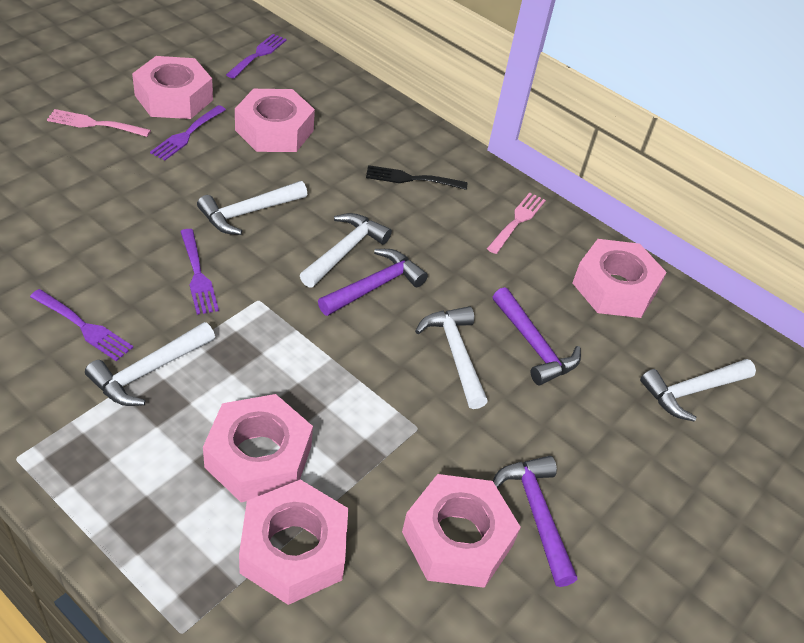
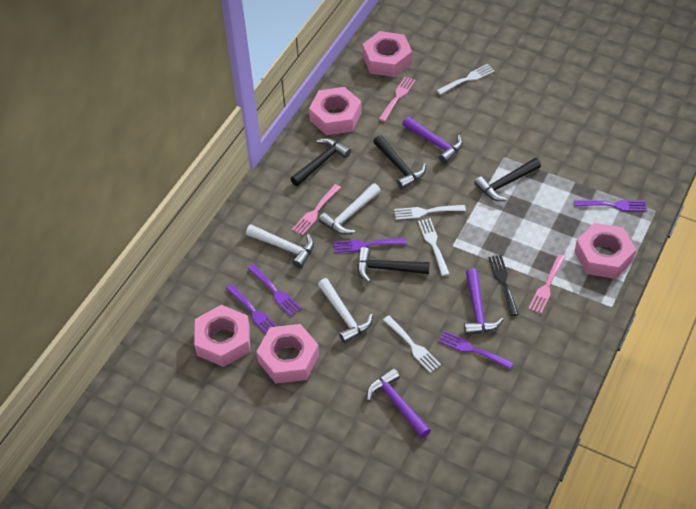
black hammer: 0 -> 4
pink fork: 2 -> 3
pink nut: 6 -> 5
purple fork: 4 -> 5
white fork: 0 -> 4
white hammer: 5 -> 3

